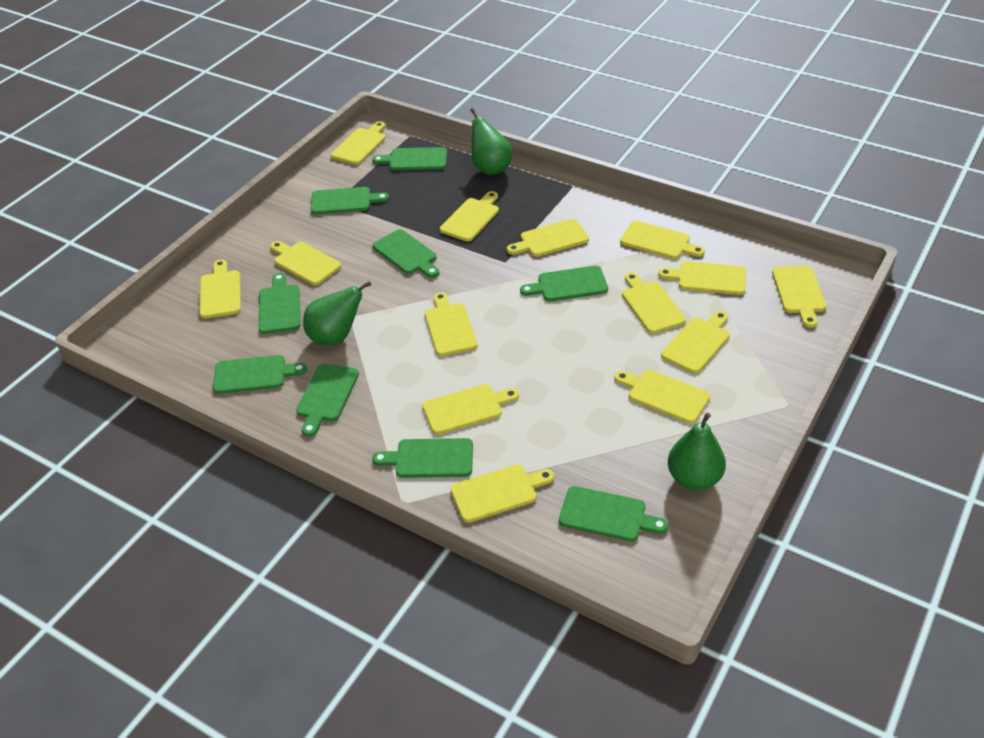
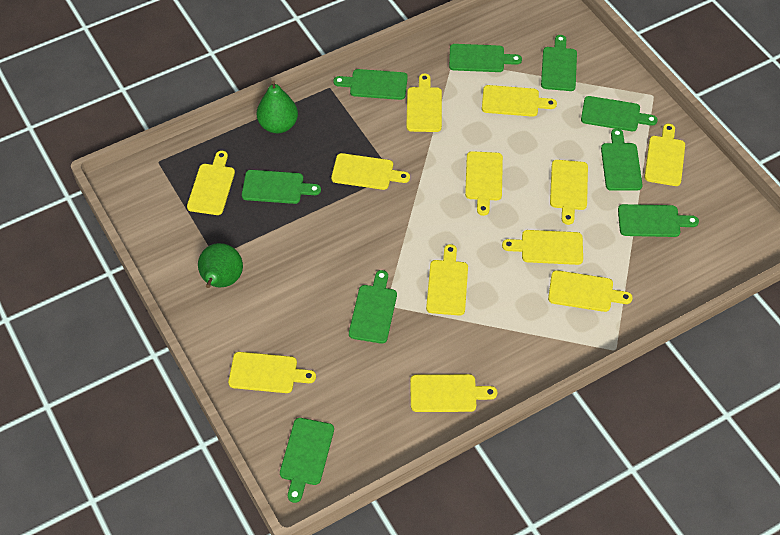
green pear: 3 -> 2
yellow cutting board: 14 -> 12

